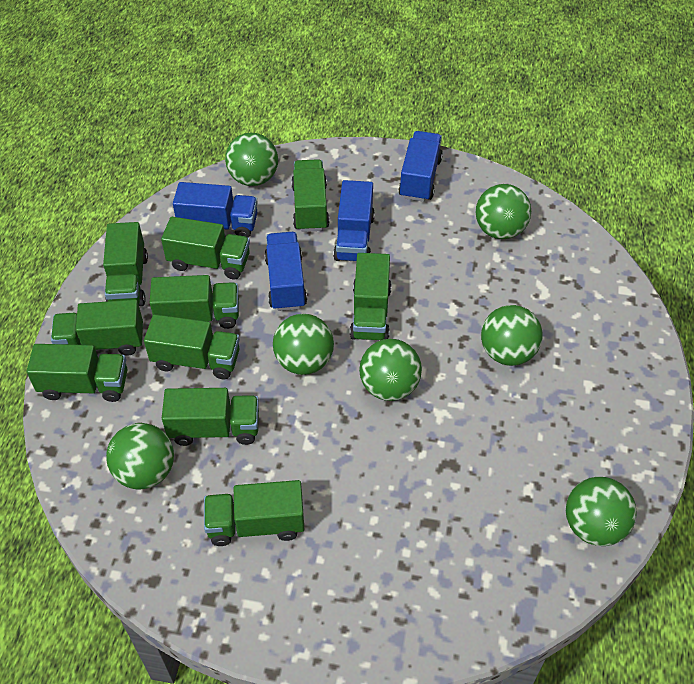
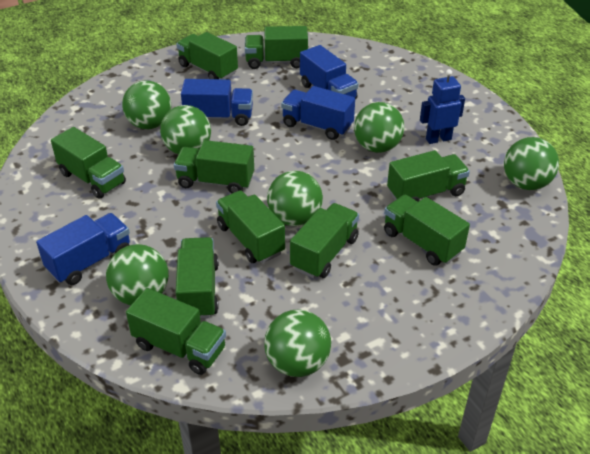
blue robot: 0 -> 1

